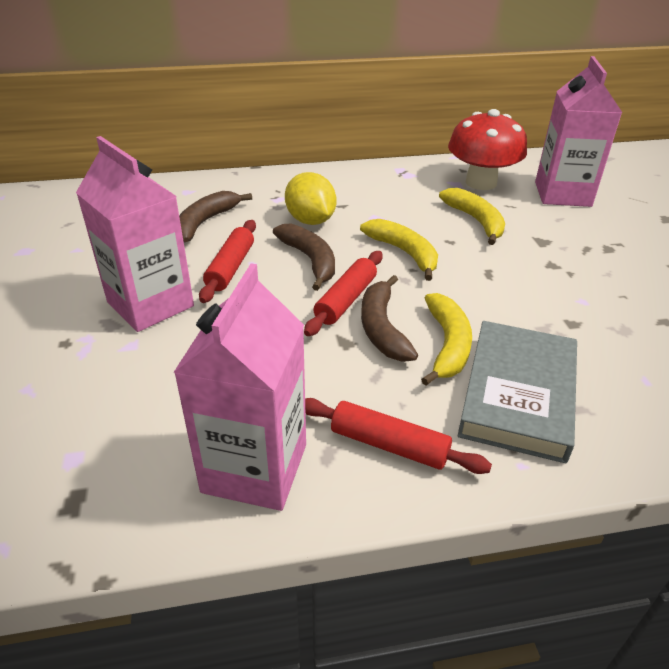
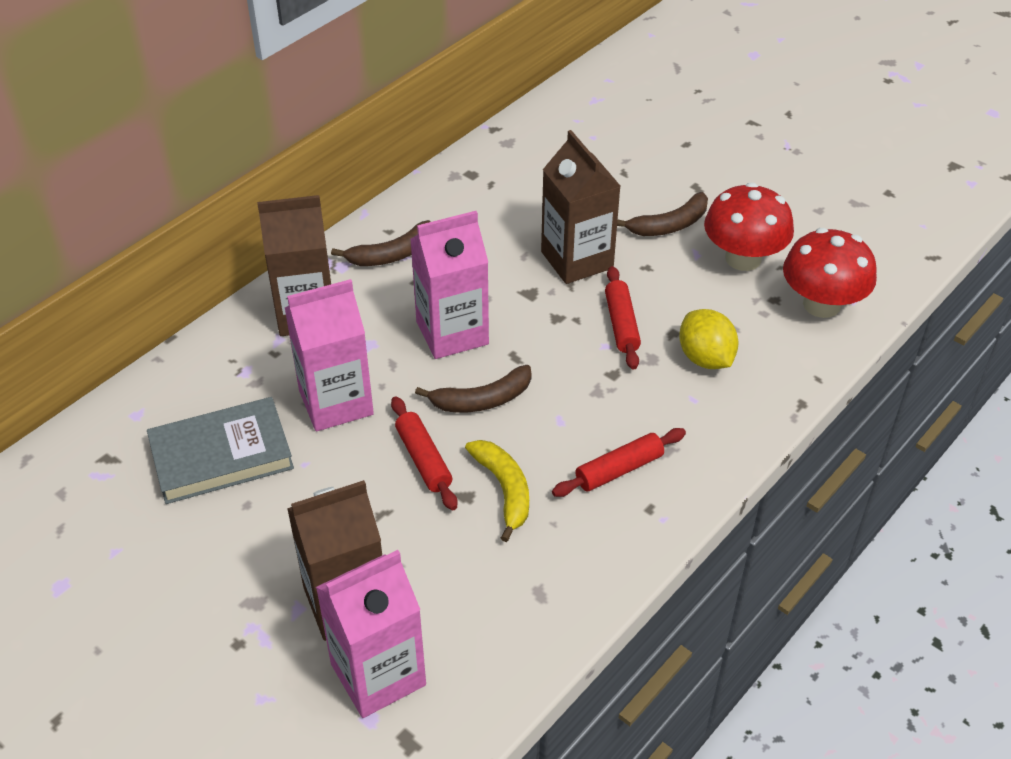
brown carton: 0 -> 3
red mushroom: 1 -> 2
yellow banana: 3 -> 1

